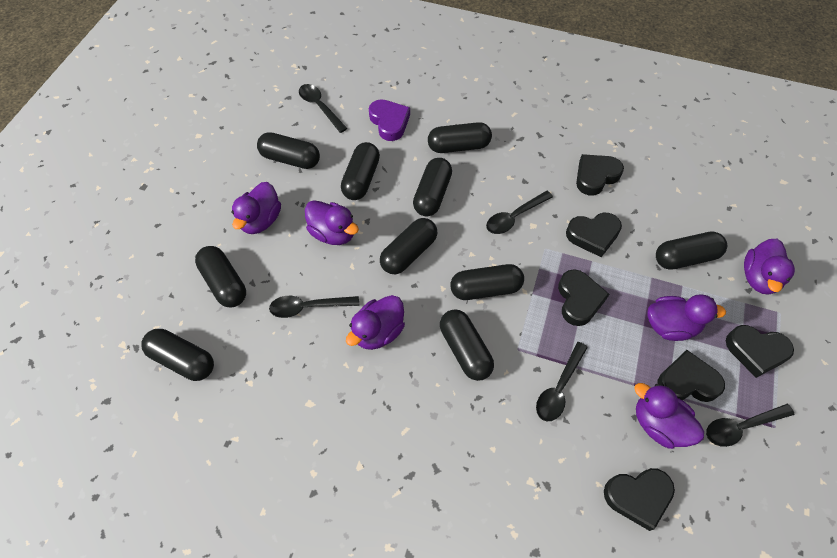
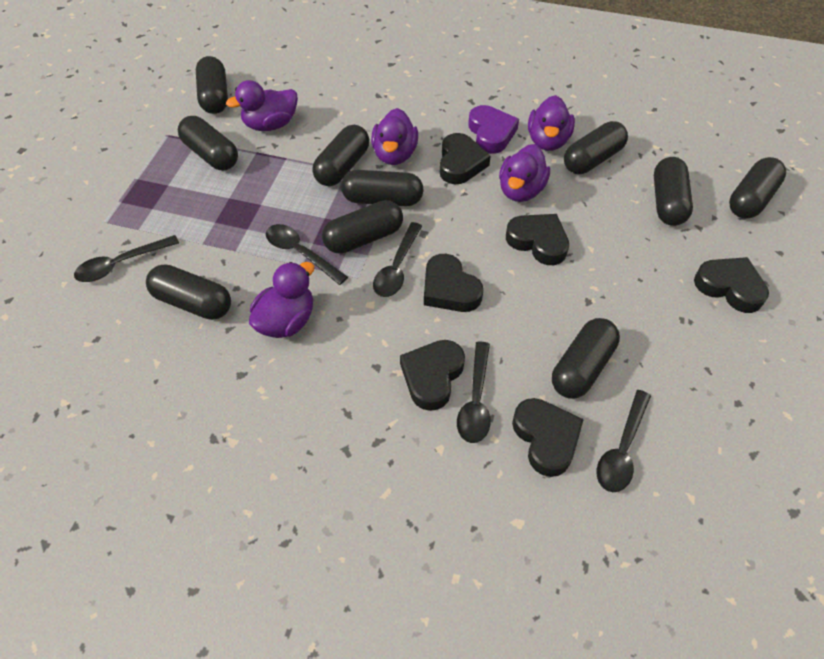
purple duck: 6 -> 5

